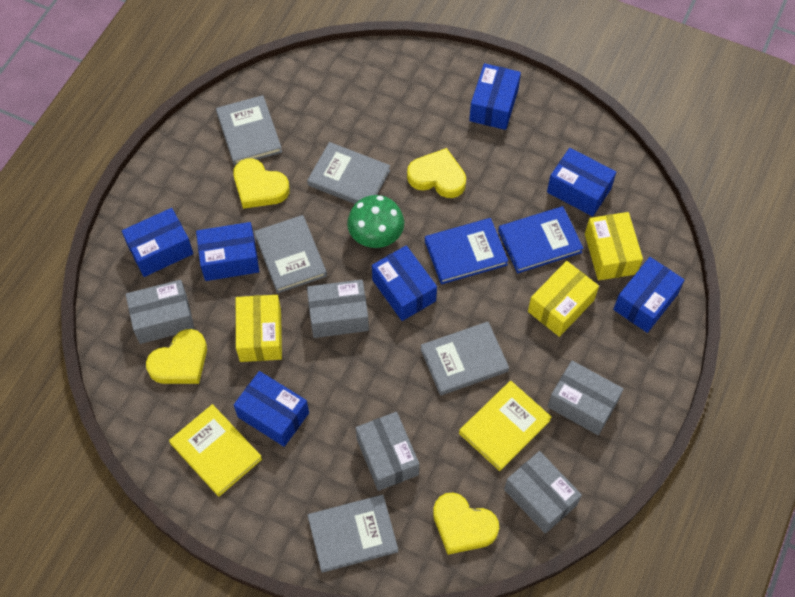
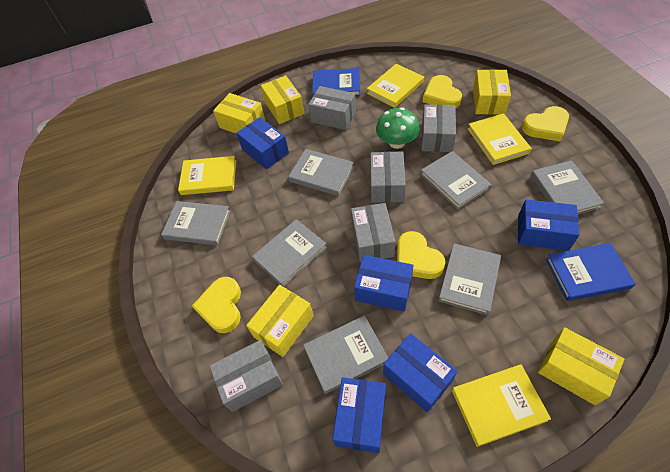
blue box: 7 -> 5
grey book: 5 -> 7
yellow book: 2 -> 4
yellow box: 3 -> 5

